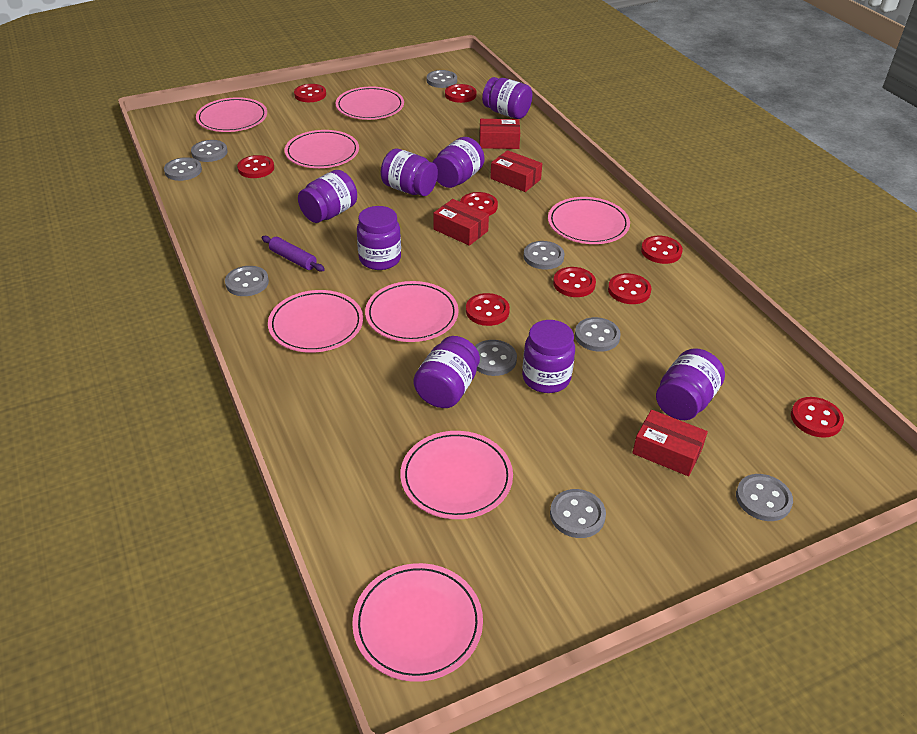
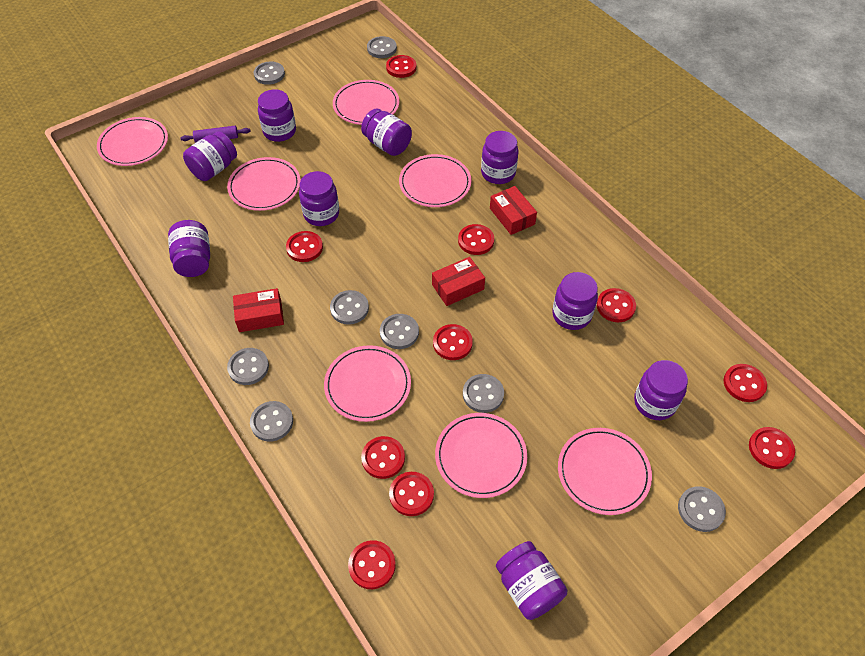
grey button: 9 -> 8
pink plate: 8 -> 7
purple jar: 8 -> 9
red box: 4 -> 3
red button: 9 -> 10

